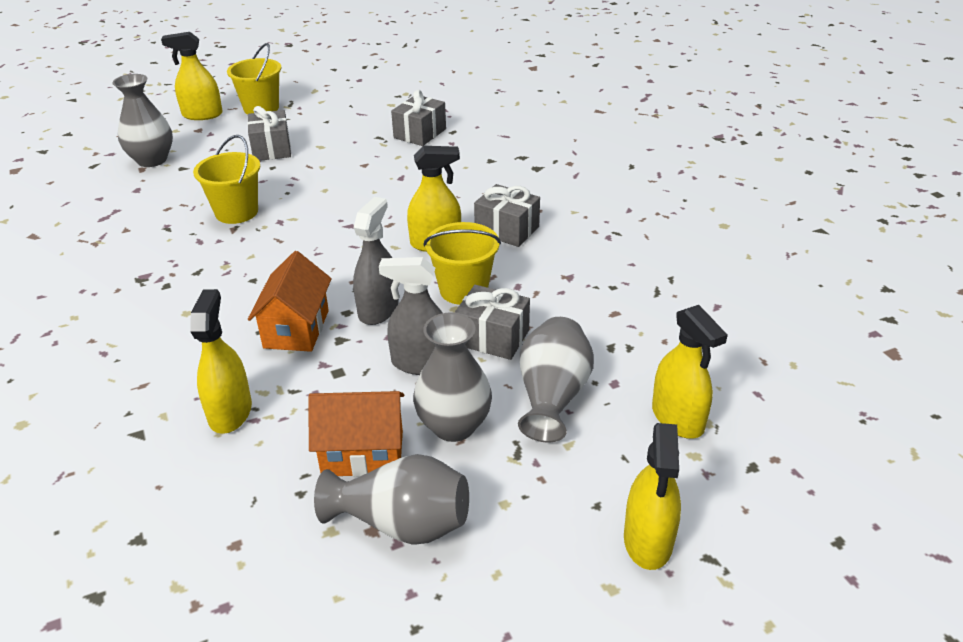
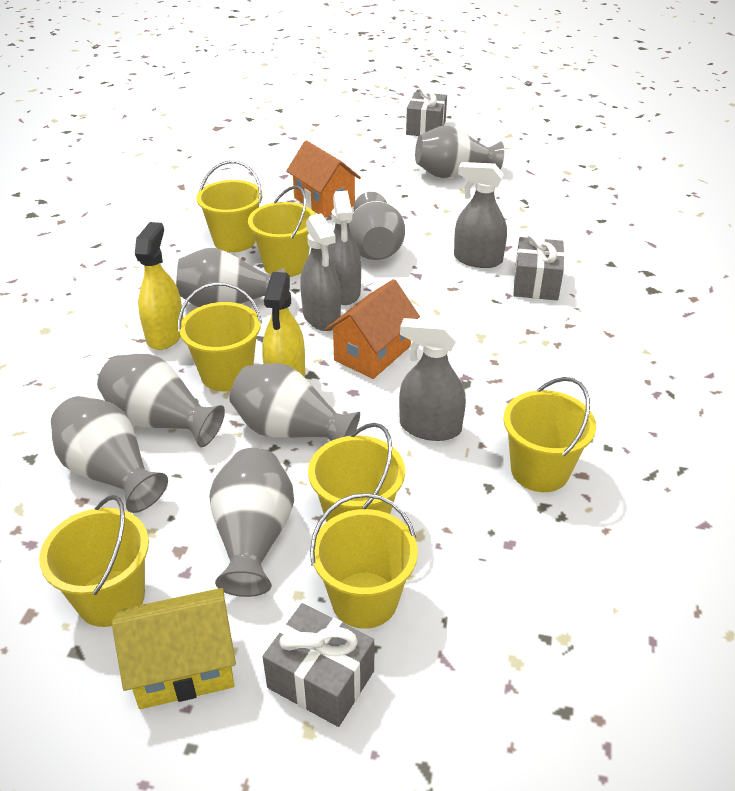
grey gift: 4 -> 3
grey spray bottle: 2 -> 4
grey vase: 4 -> 7
yellow bucket: 3 -> 7
yellow house: 0 -> 1
yellow spray bottle: 5 -> 2

